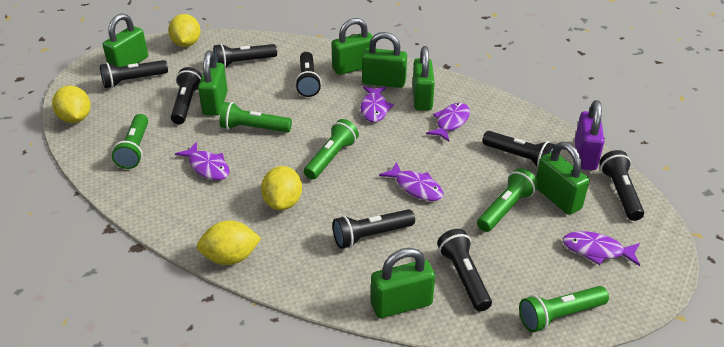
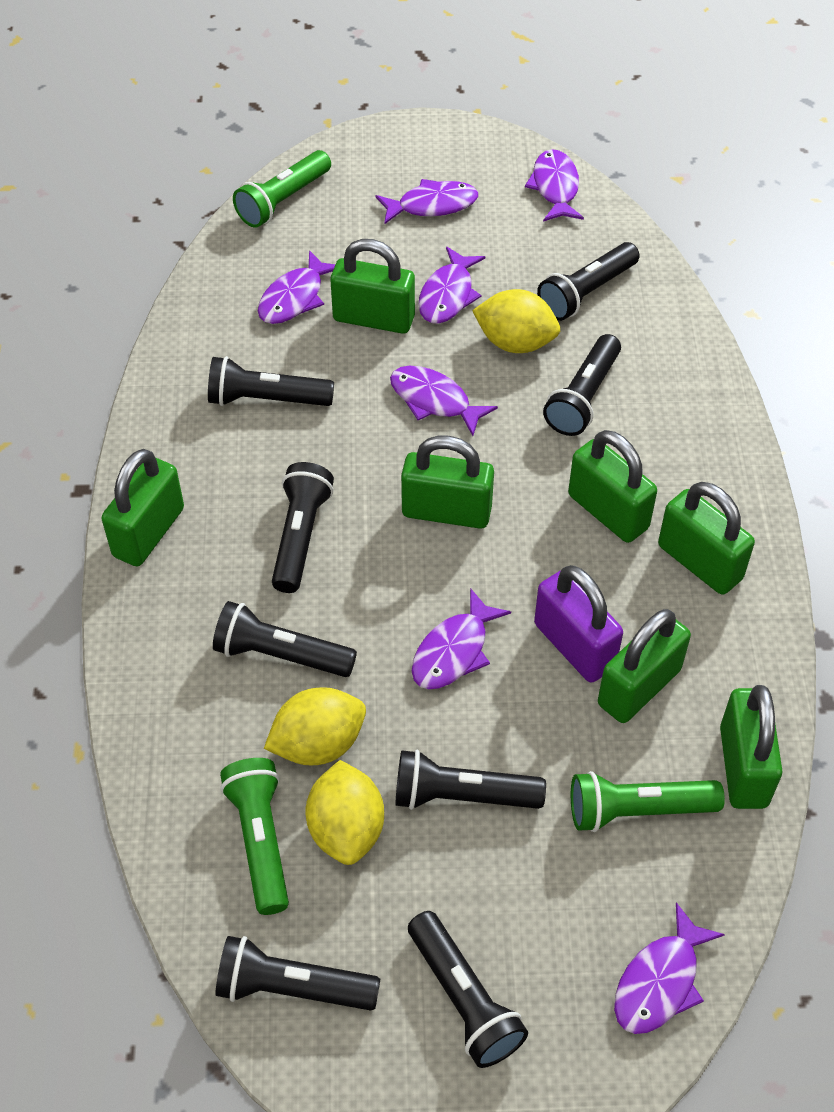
green flashlight: 5 -> 3
purple fish: 5 -> 7
yellow lemon: 4 -> 3

